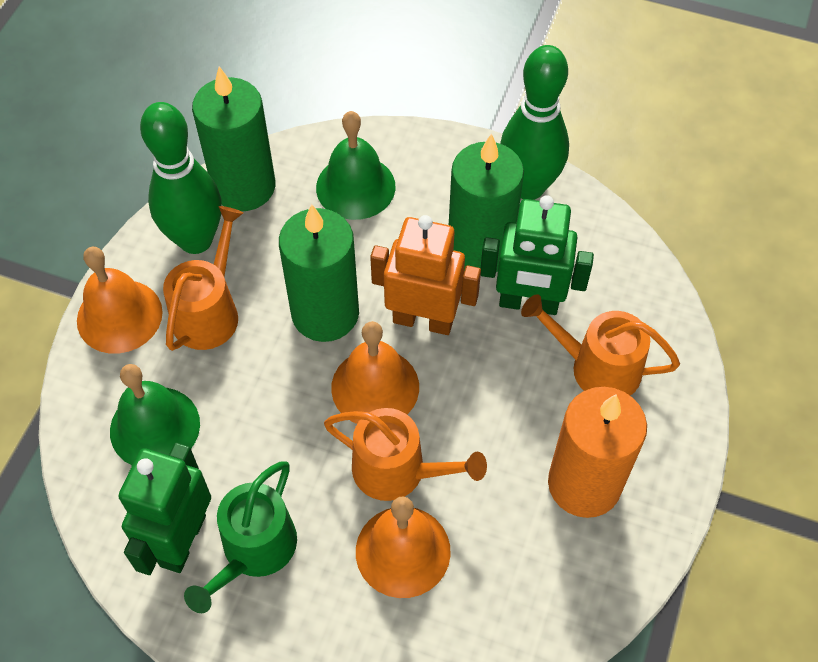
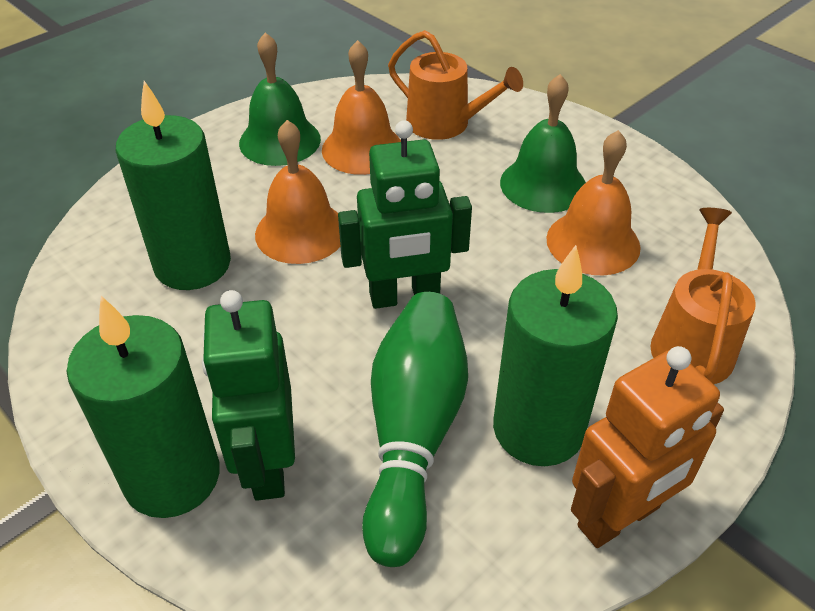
green bowling pin: 2 -> 1
green watering can: 1 -> 0
orange candle: 1 -> 0
orange watering can: 3 -> 2

